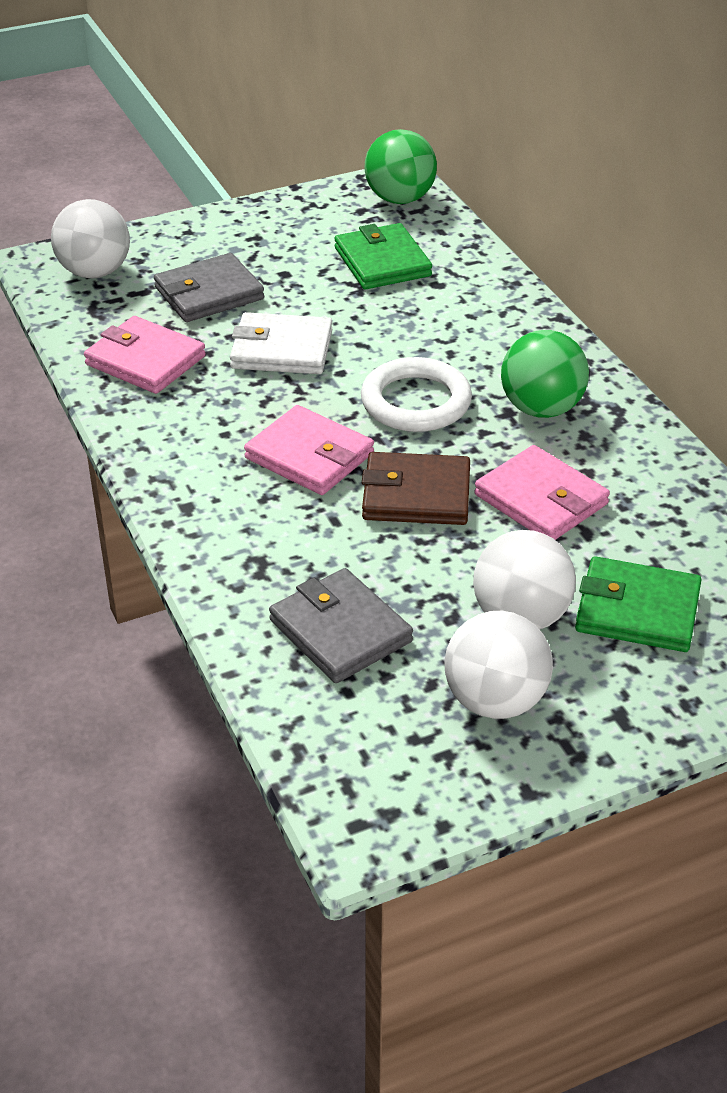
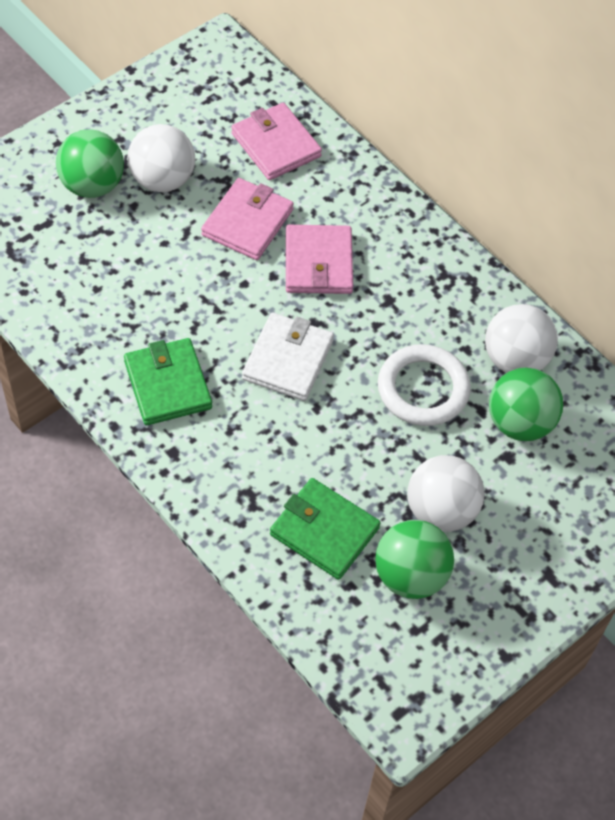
brown wallet: 1 -> 0
green ball: 2 -> 3
grey wallet: 2 -> 0

